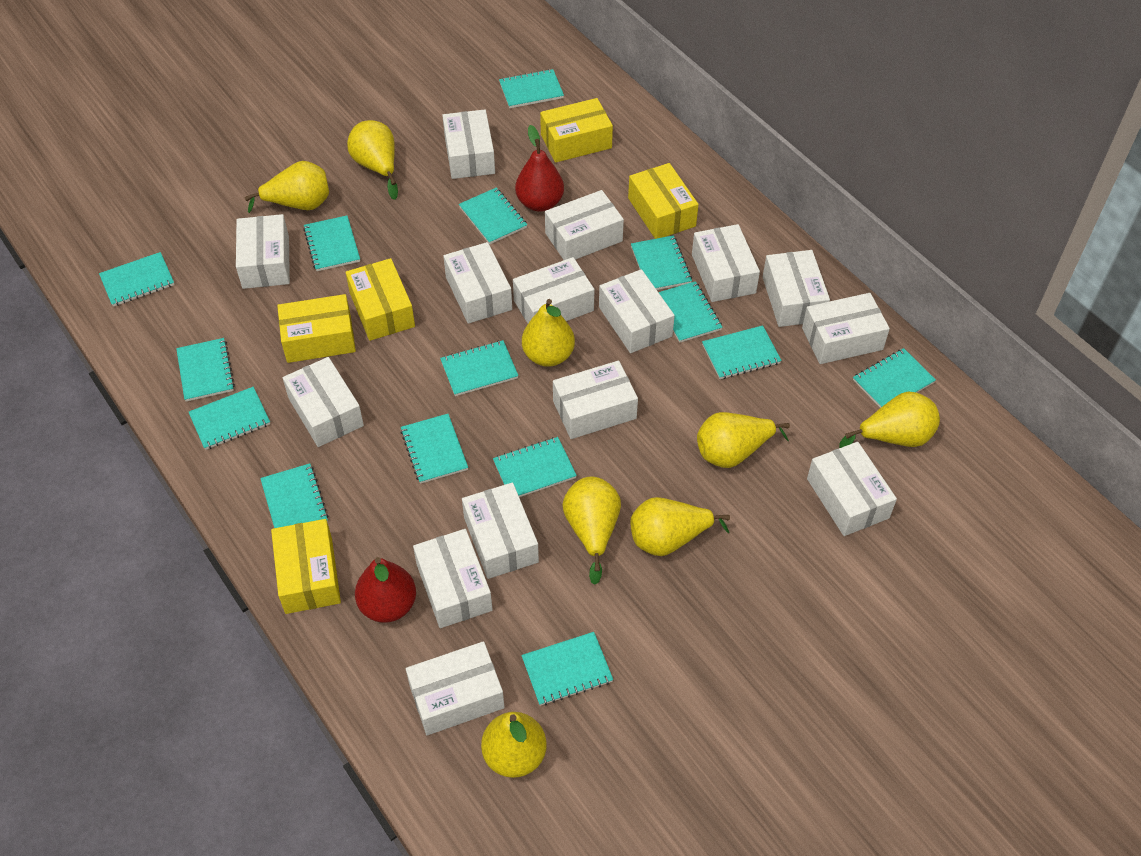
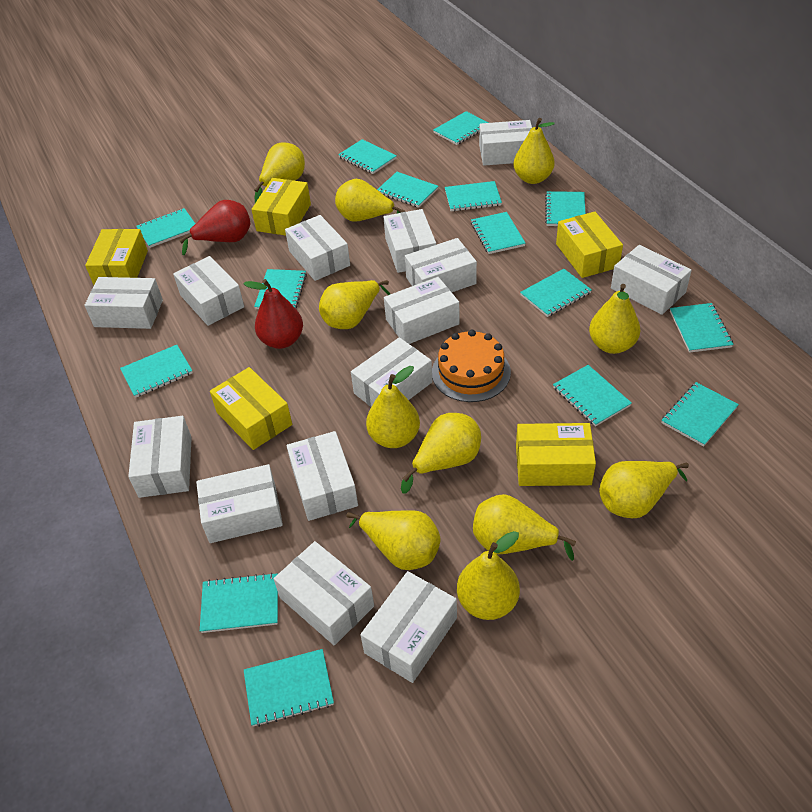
orange cake: 0 -> 1
white box: 15 -> 14
yellow pear: 8 -> 11

